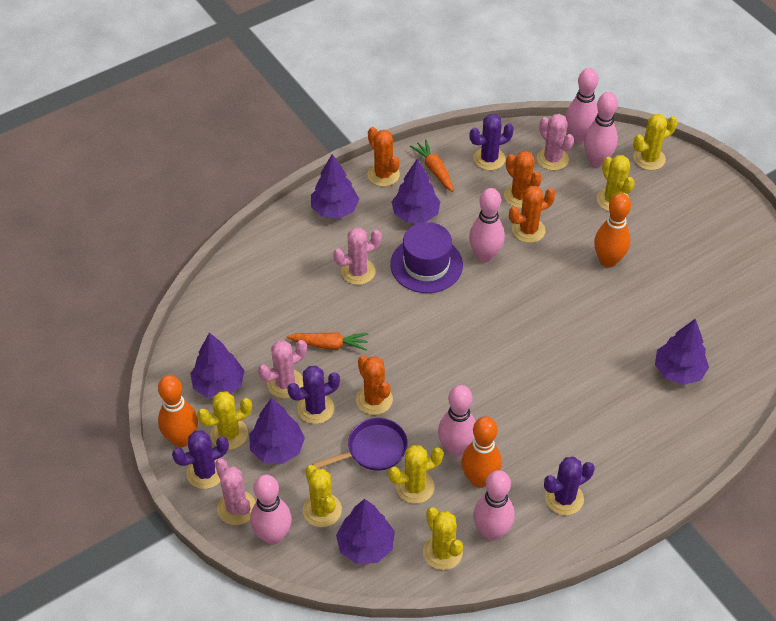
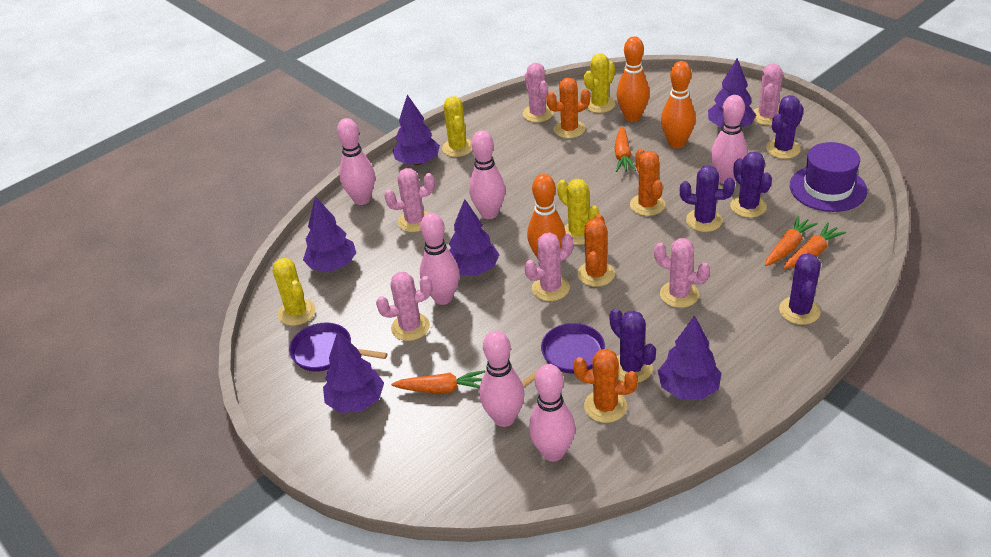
orange carrot: 2 -> 4
pink cactus: 4 -> 6
purple cactus: 4 -> 5
purple pan: 1 -> 2
yellow cactus: 6 -> 4

